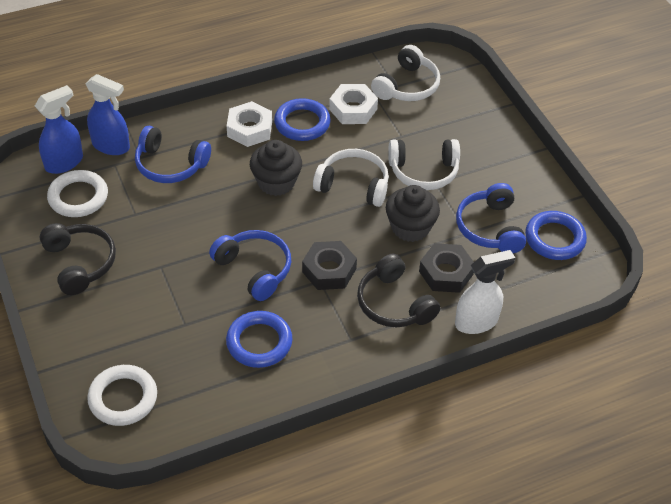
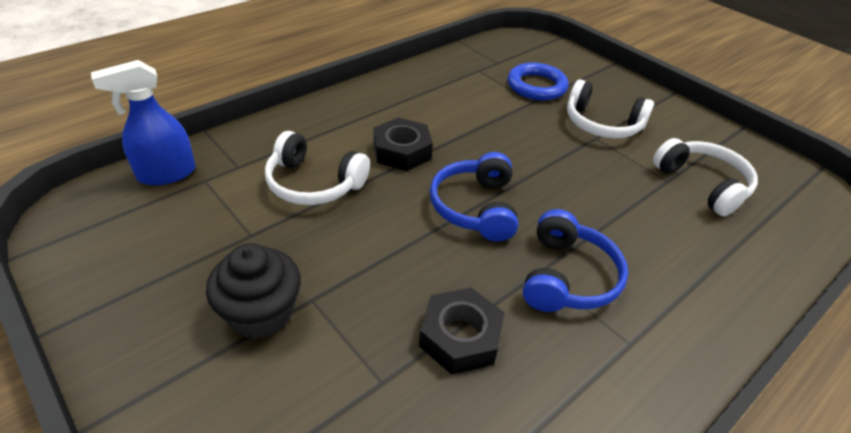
black cupcake: 2 -> 1
black headphones: 2 -> 0
blue headphones: 3 -> 2
blue ring: 3 -> 1
blue spray bottle: 2 -> 1
white nut: 2 -> 0
white ring: 2 -> 0
white spray bottle: 1 -> 0

